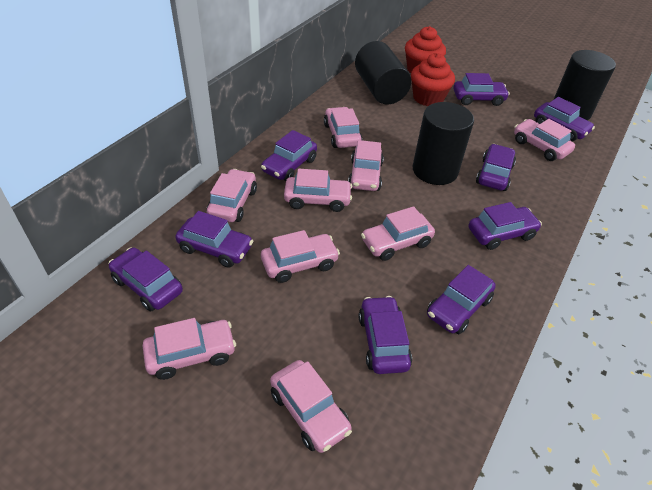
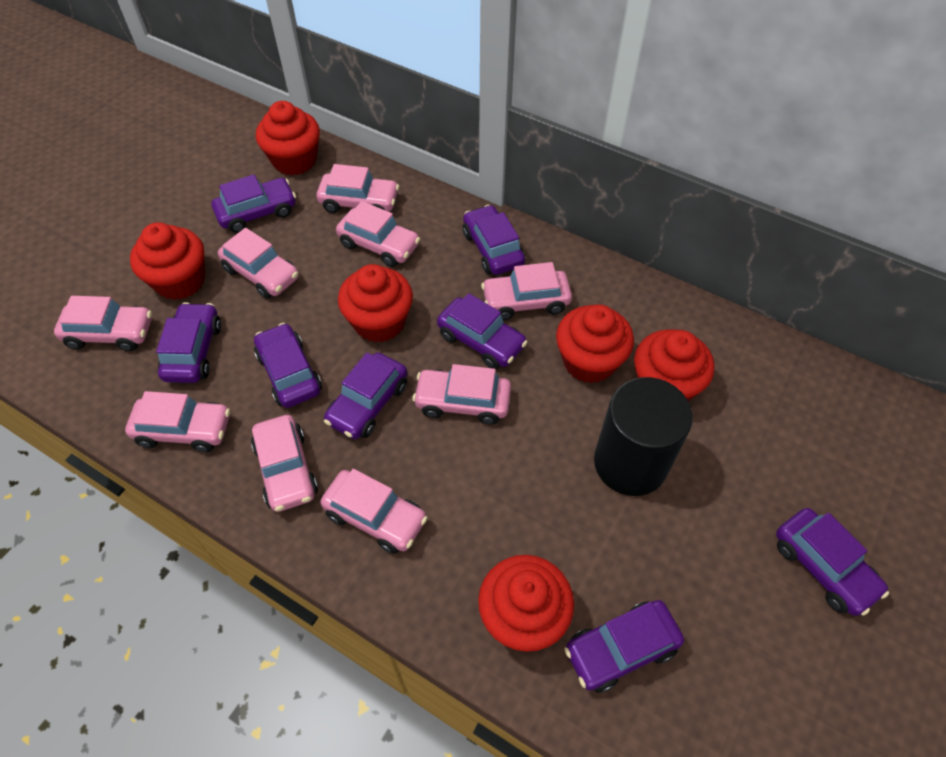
black cylinder: 3 -> 1
purple car: 9 -> 8
red cupcake: 2 -> 6

